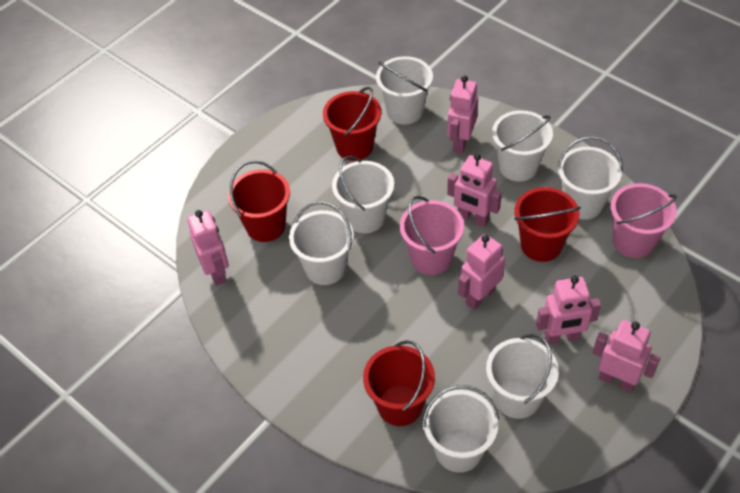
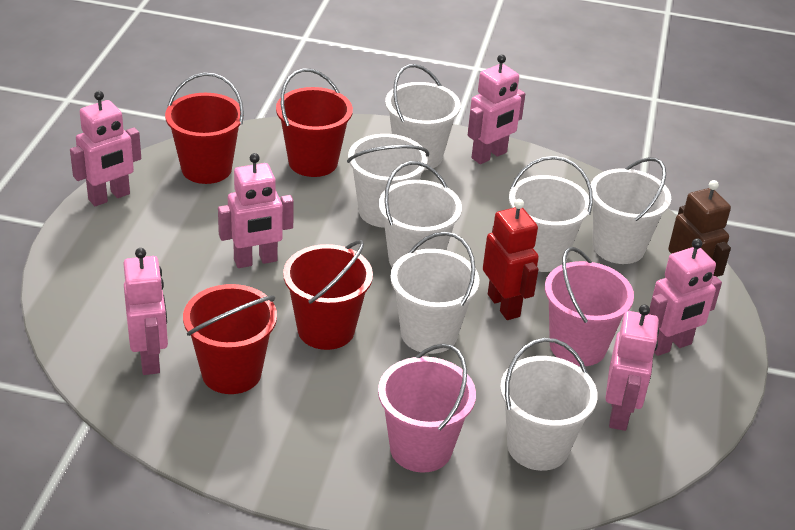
brown robot: 0 -> 1
red robot: 0 -> 1

